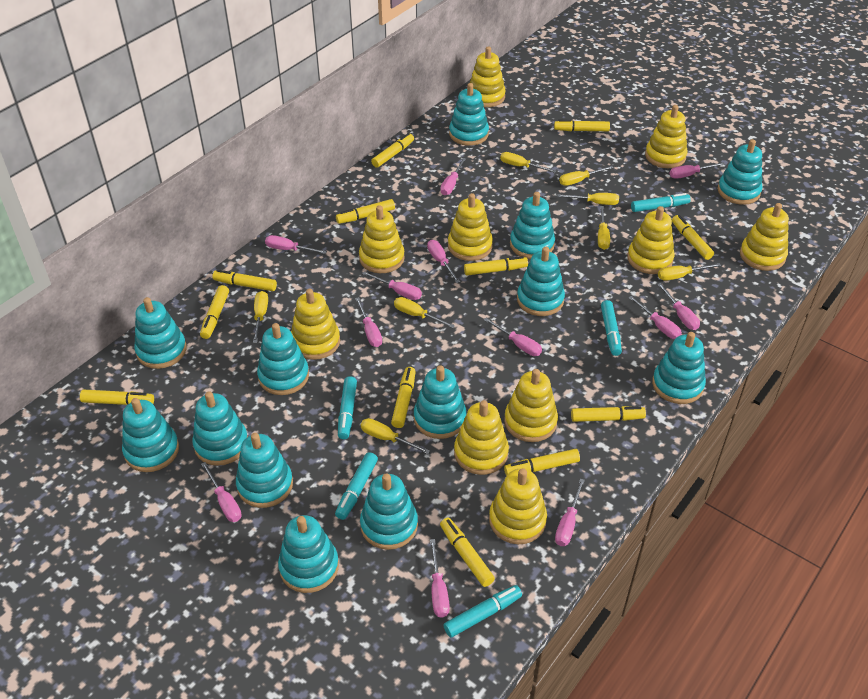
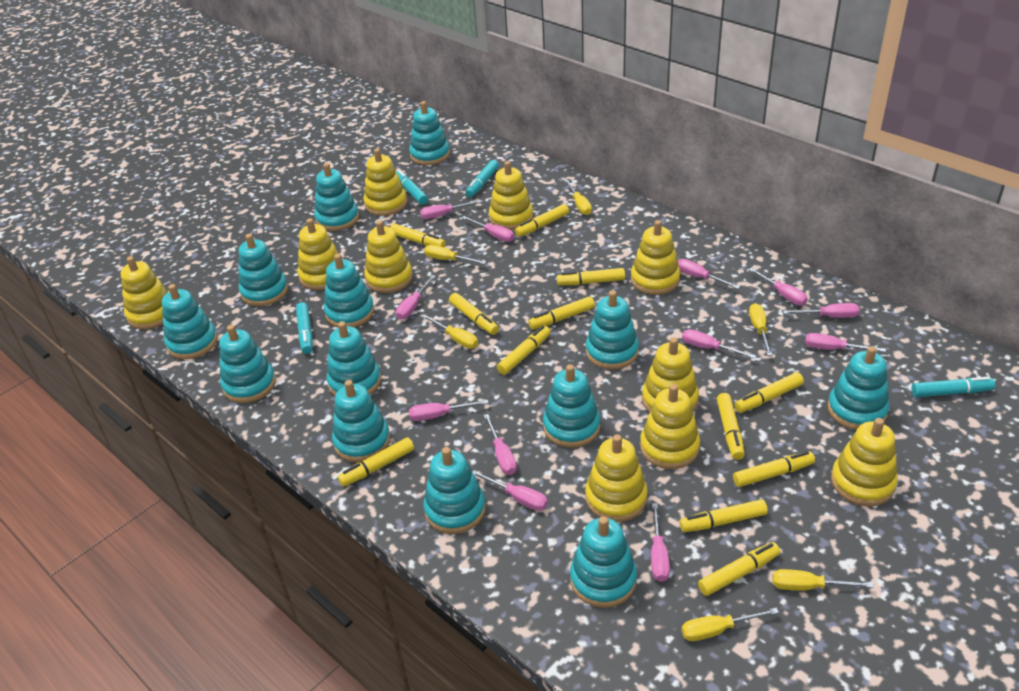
turquoise marker: 5 -> 4
yellow screwdriver: 8 -> 6

